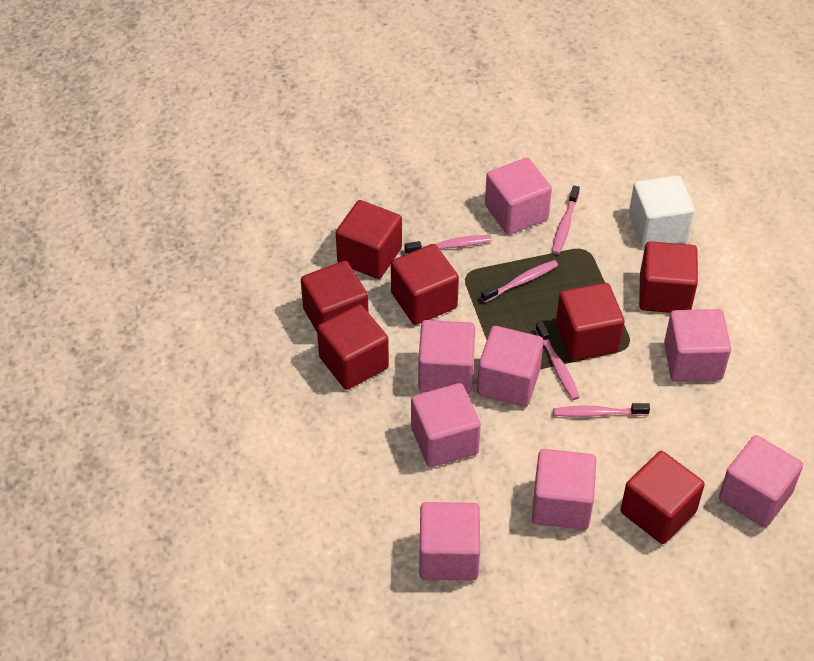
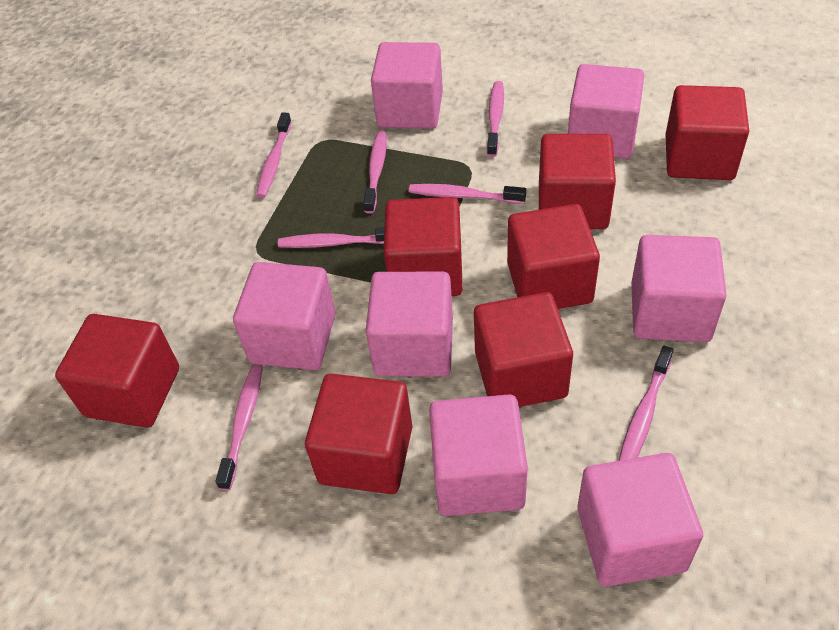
pink cube: 8 -> 7
pink toothbrush: 5 -> 7
white cube: 1 -> 0

